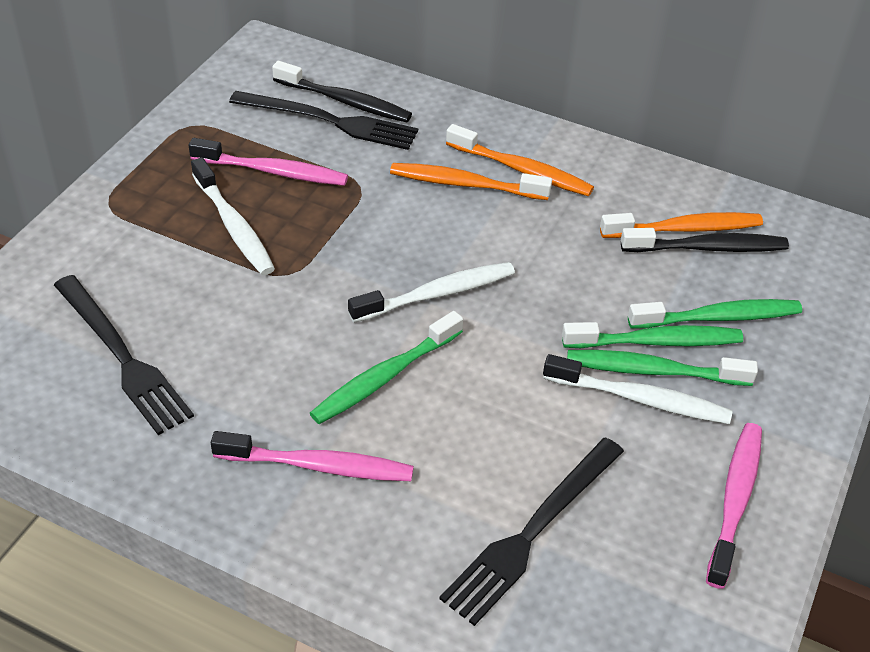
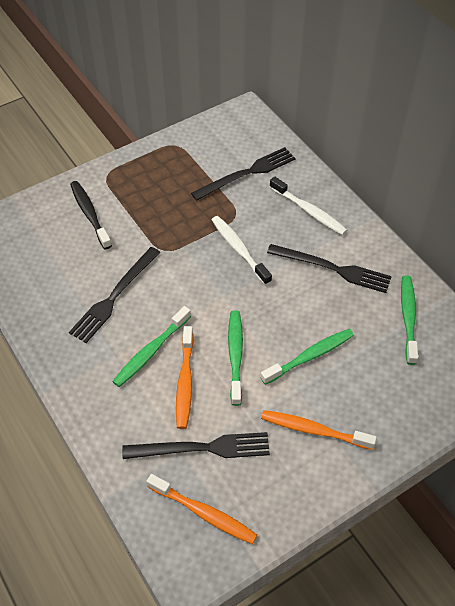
black fork: 3 -> 4
black toothbrush: 2 -> 1
pink toothbrush: 3 -> 0
white toothbrush: 3 -> 2

